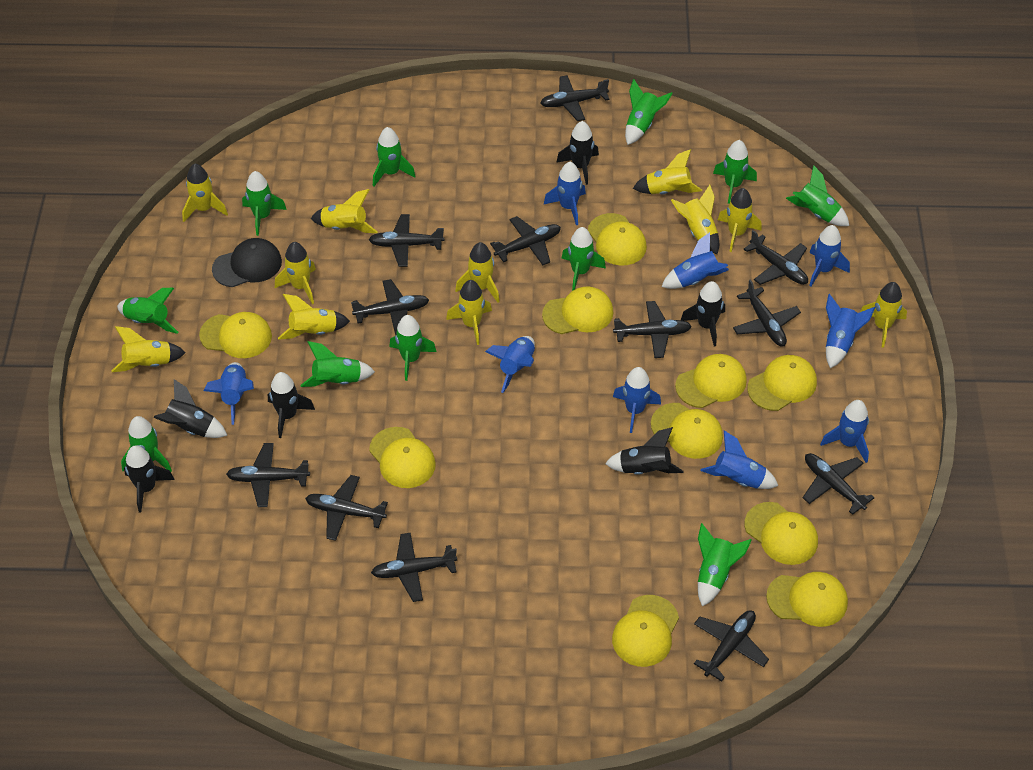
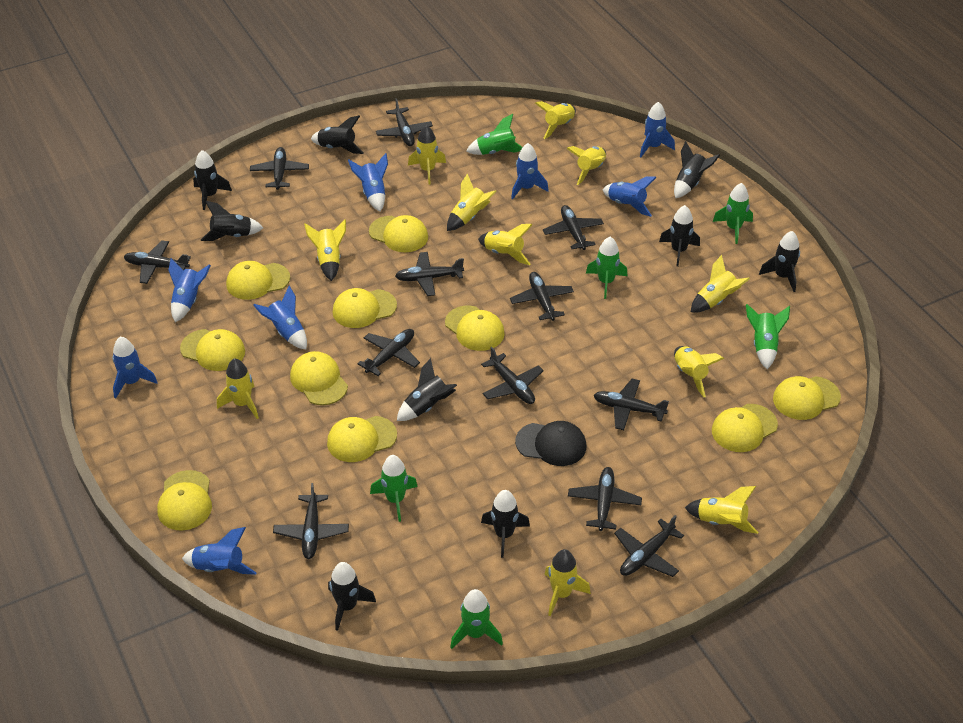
black rocket: 6 -> 9
blue rocket: 9 -> 8
green rocket: 11 -> 6

